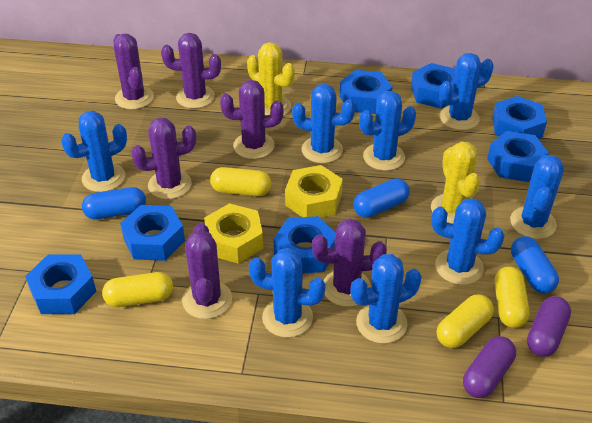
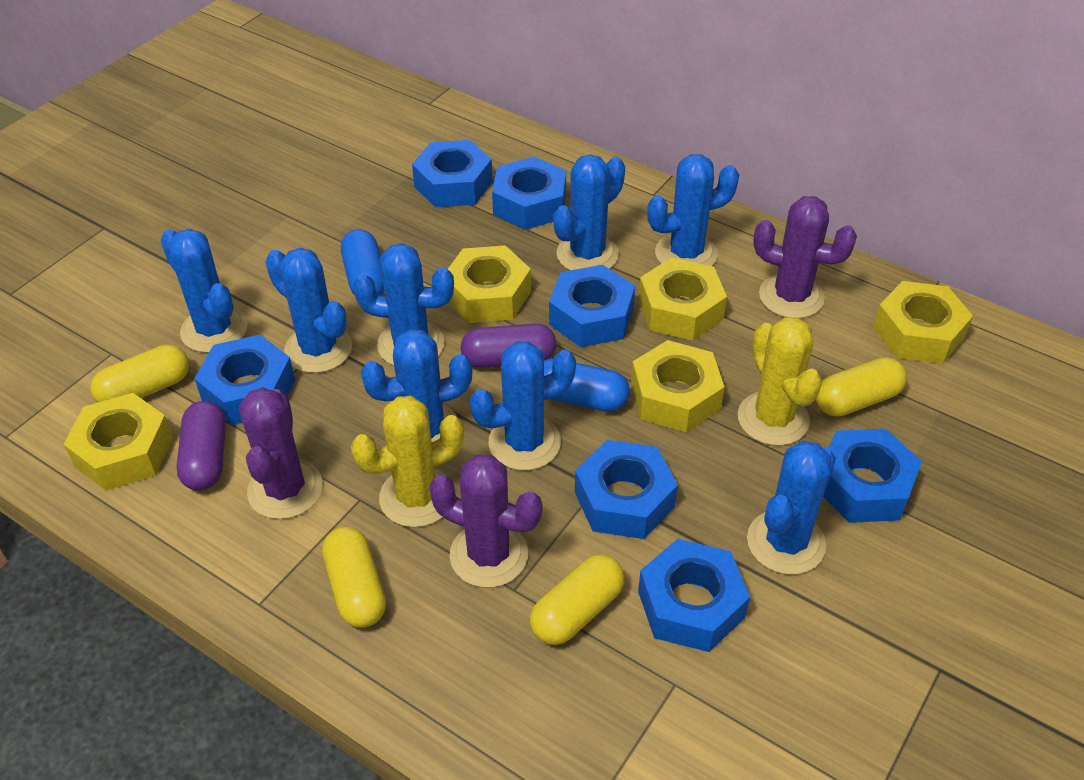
blue capsule: 3 -> 2
purple cactus: 6 -> 3
yellow nut: 2 -> 5

